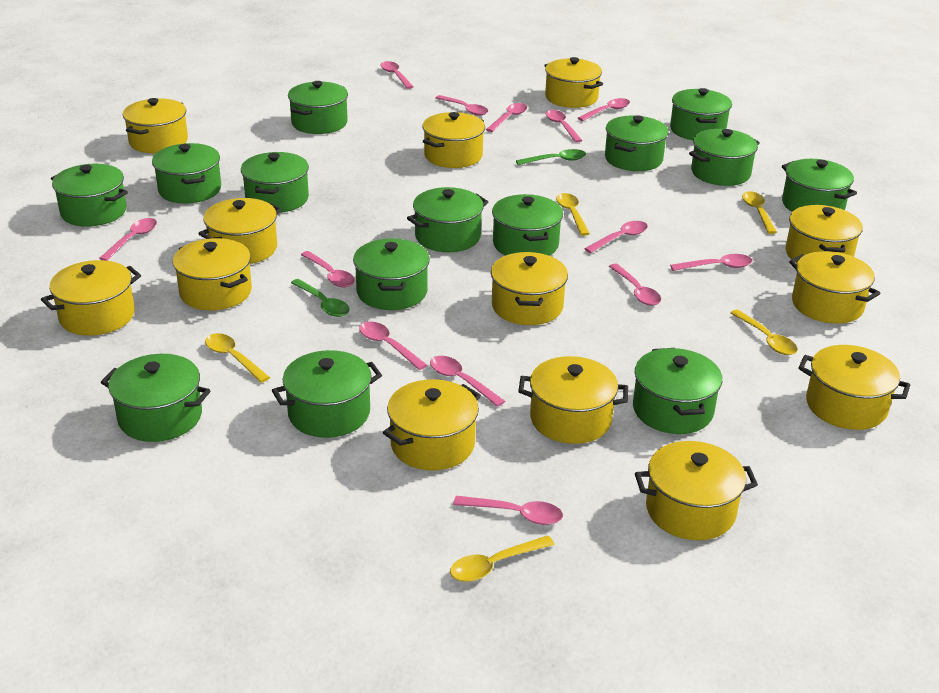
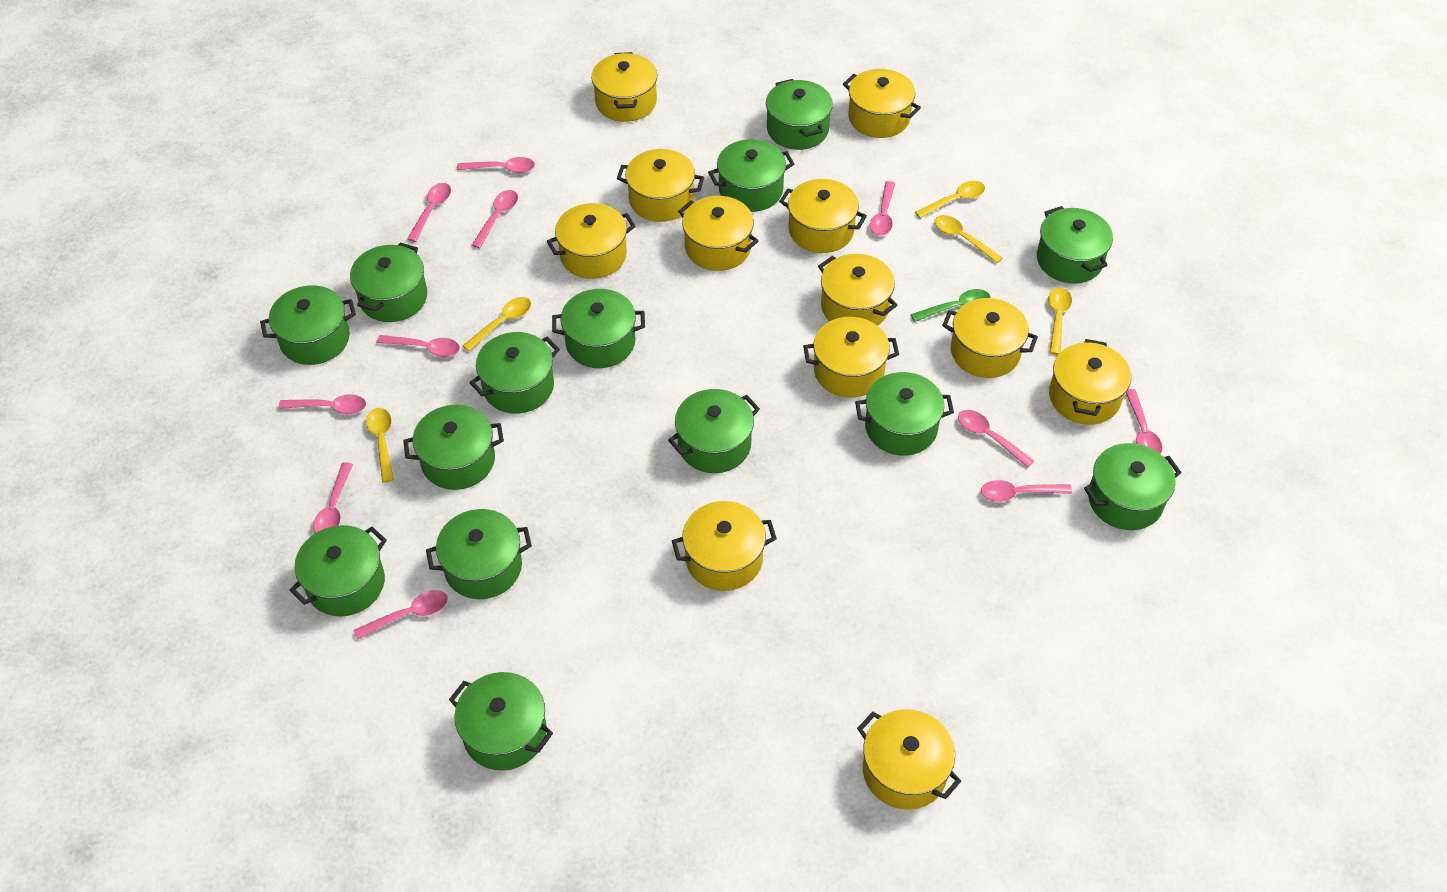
green spoon: 2 -> 1
pink spoon: 13 -> 11
yellow pot: 13 -> 12

